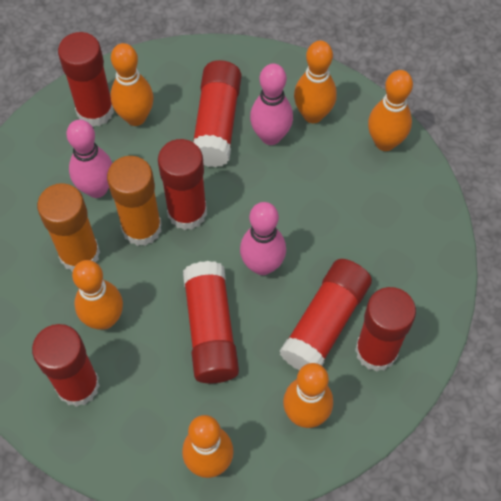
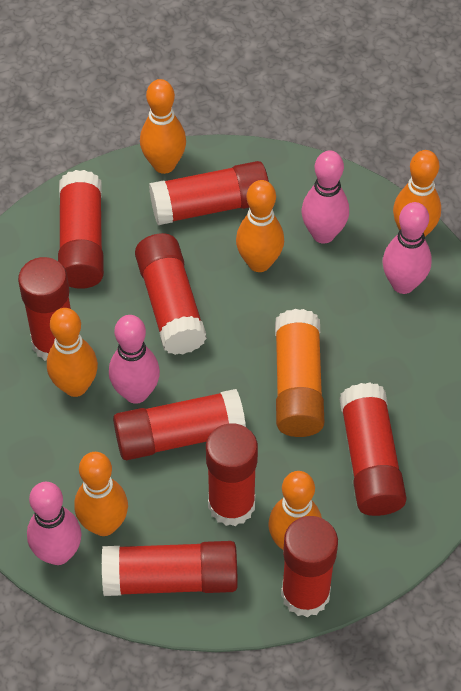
orange glue stick: 2 -> 1
pink bowling pin: 3 -> 4
red glue stick: 7 -> 9

